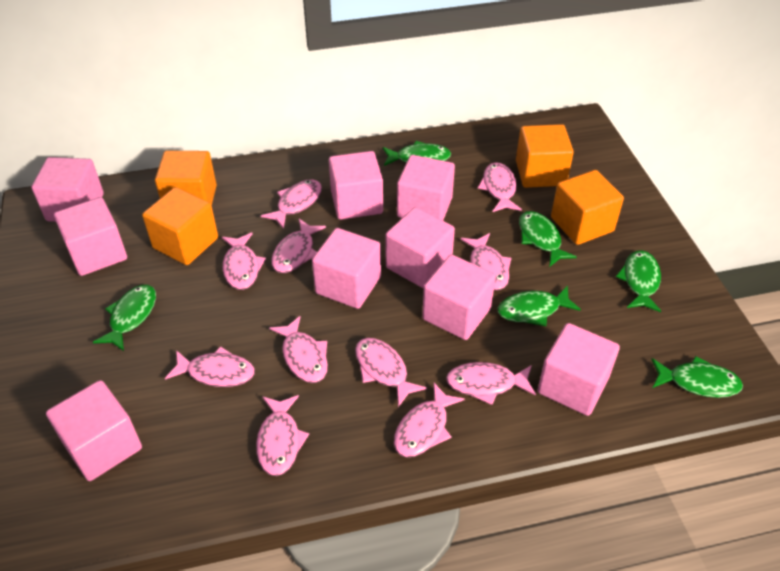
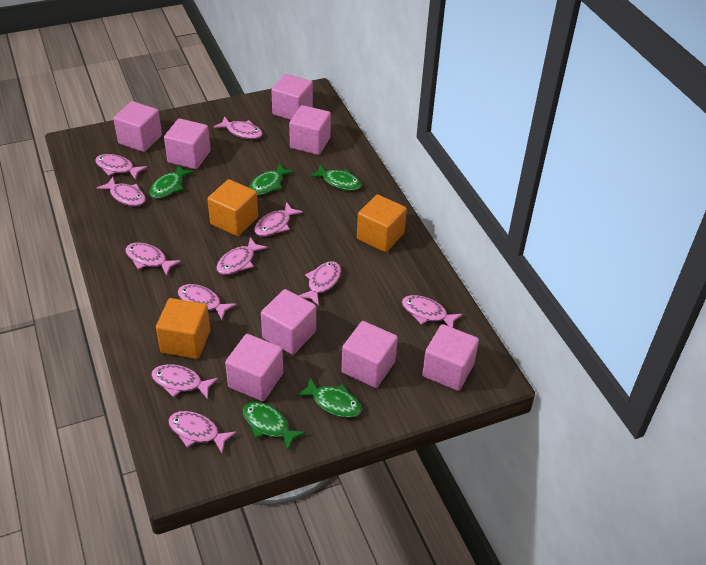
green fish: 6 -> 5
orange cube: 4 -> 3
pink cube: 9 -> 8

